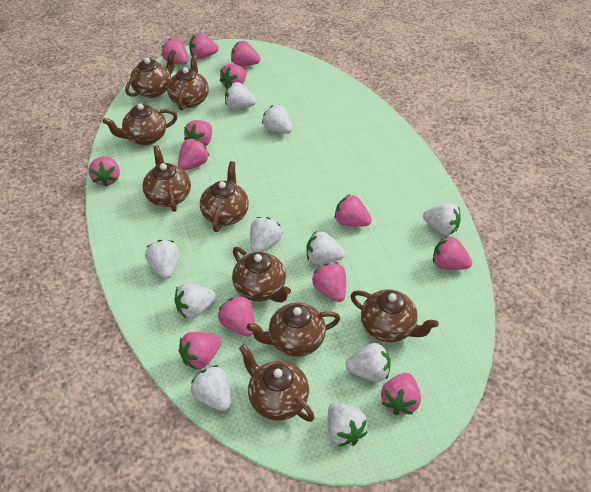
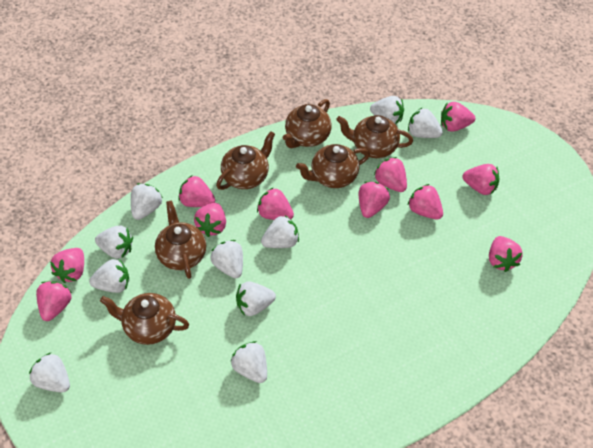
brown teapot: 9 -> 6
pink strawberry: 13 -> 11

